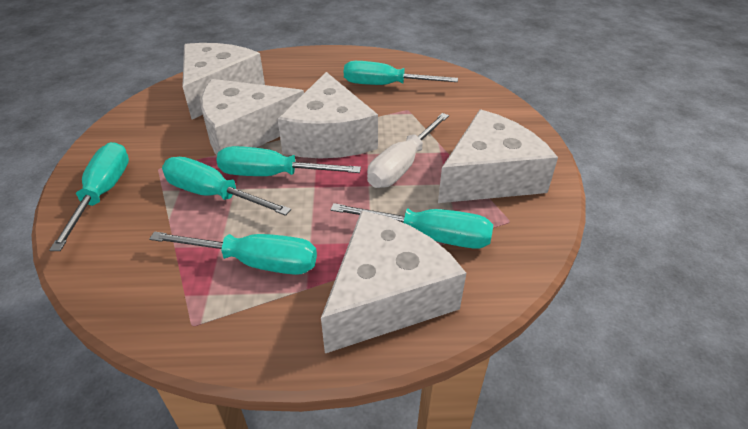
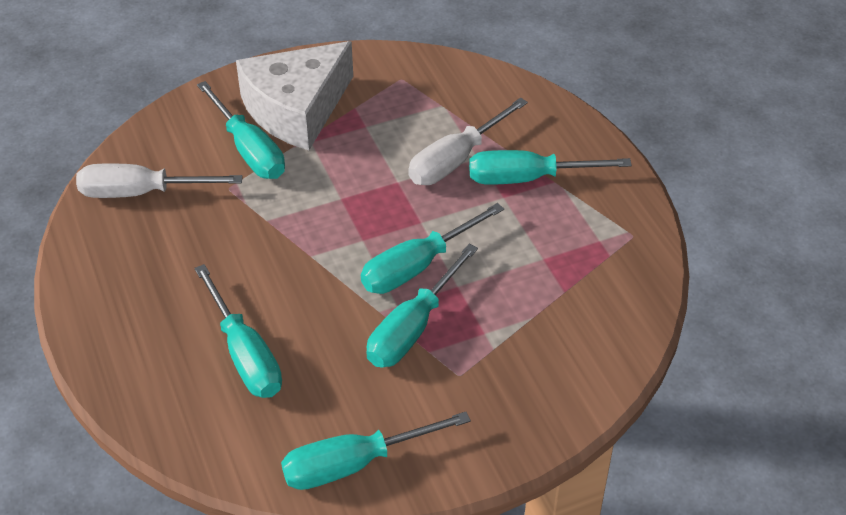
white cheese: 5 -> 1
white screwdriver: 1 -> 2

